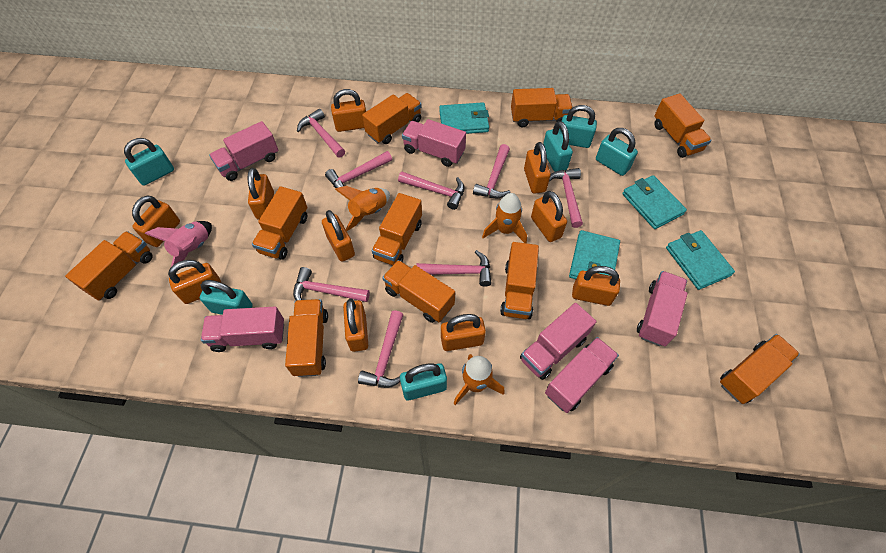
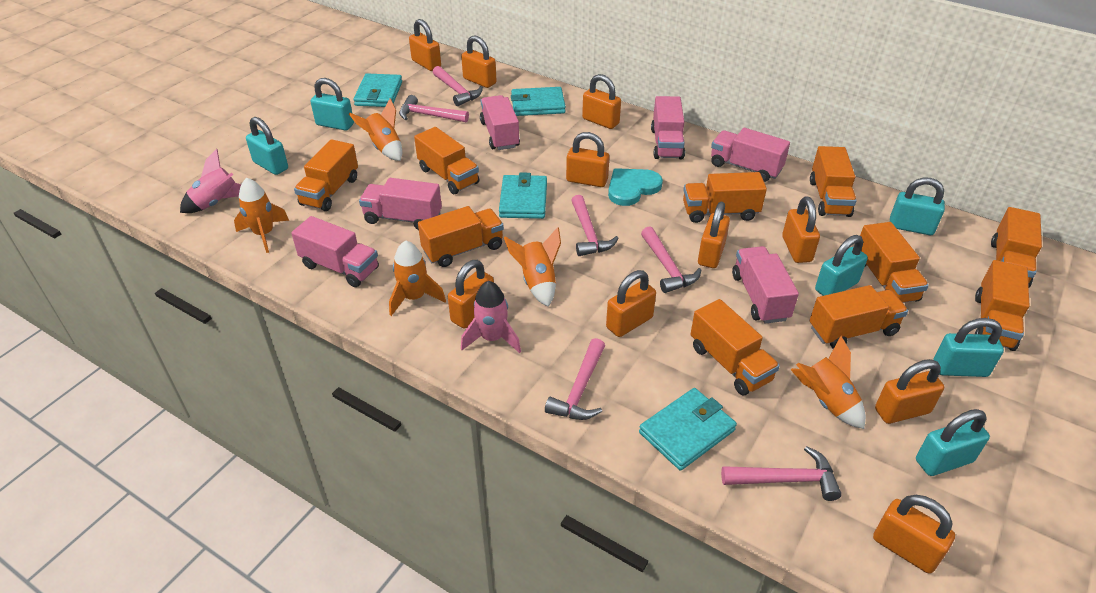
orange rocket: 3 -> 5
pink hammer: 8 -> 6
pink rocket: 1 -> 2
turquoise heart: 0 -> 1

